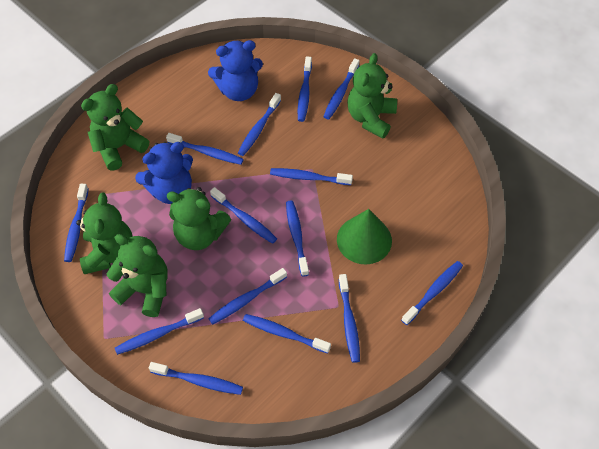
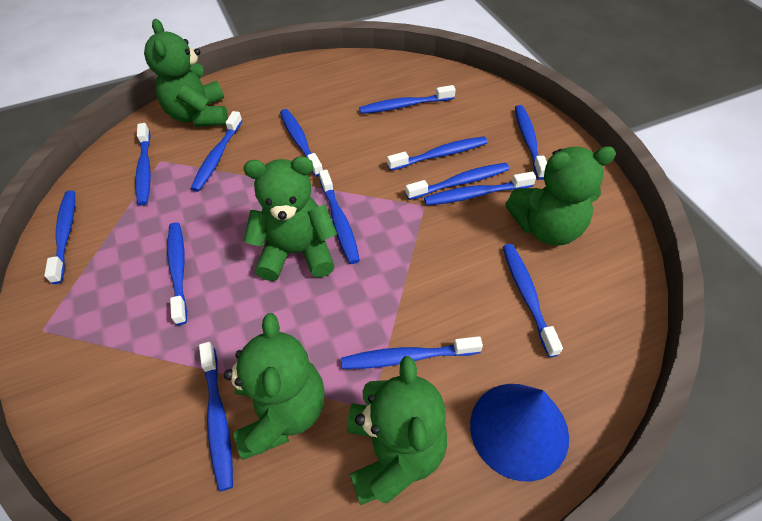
blue cone: 0 -> 1
blue teddy bear: 2 -> 0
green cone: 1 -> 0

